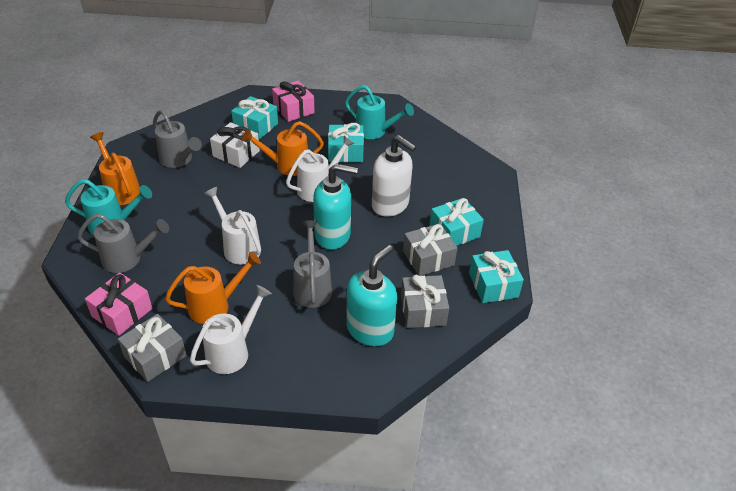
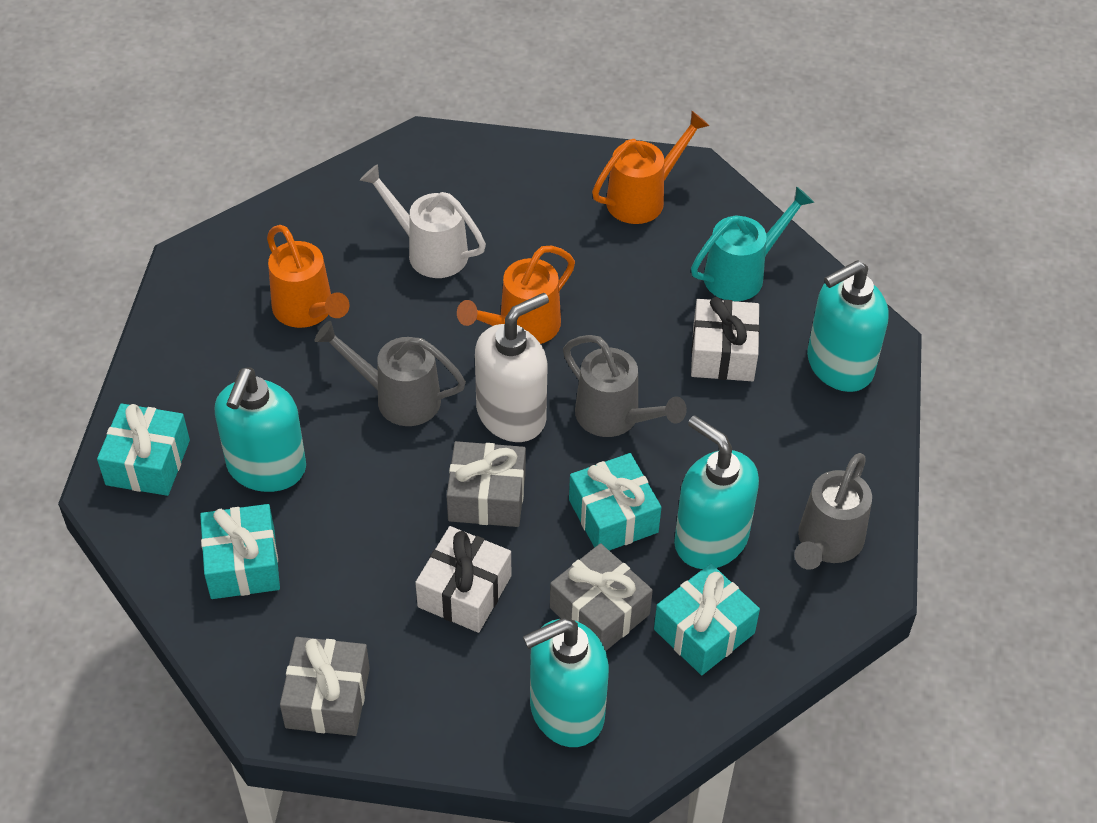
pink gift: 2 -> 0
turquoise soap dispenser: 2 -> 4
turquoise watering can: 2 -> 1
white gift: 1 -> 2
white watering can: 3 -> 1

